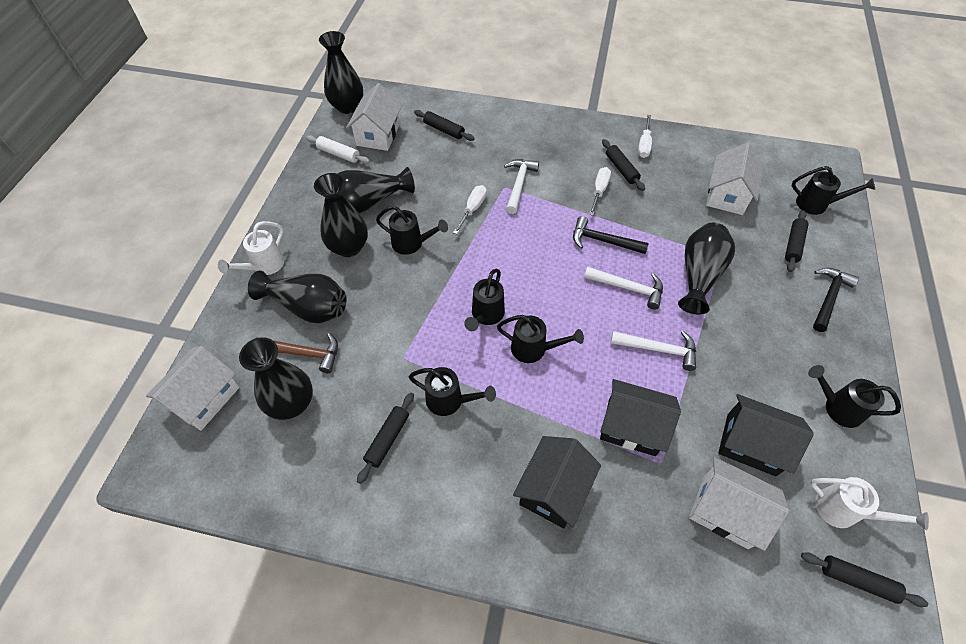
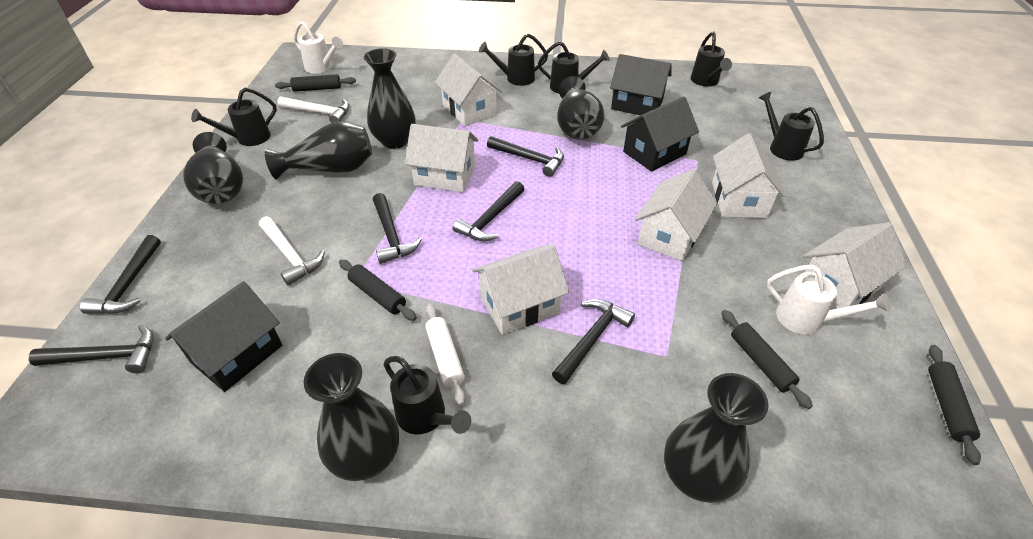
black hammer: 2 -> 6
black rolling pin: 5 -> 4
brown hammer: 1 -> 0
white hammer: 3 -> 2
white house: 4 -> 6
white screwdriver: 3 -> 0

